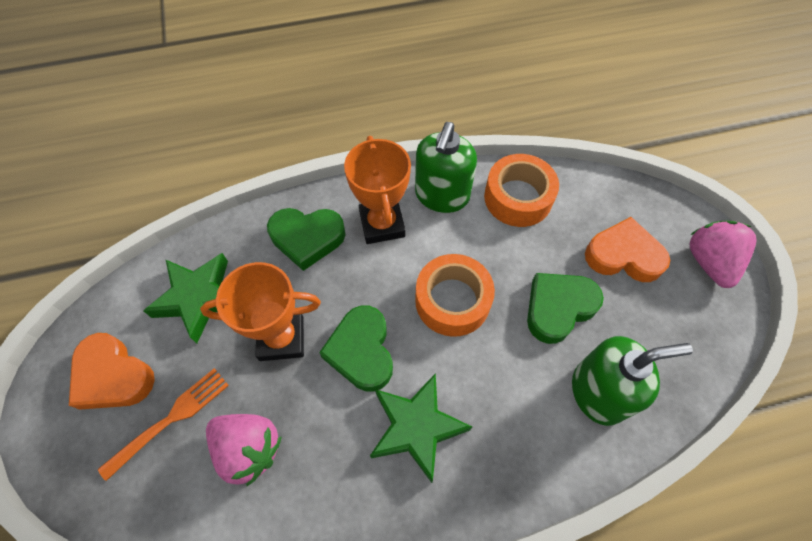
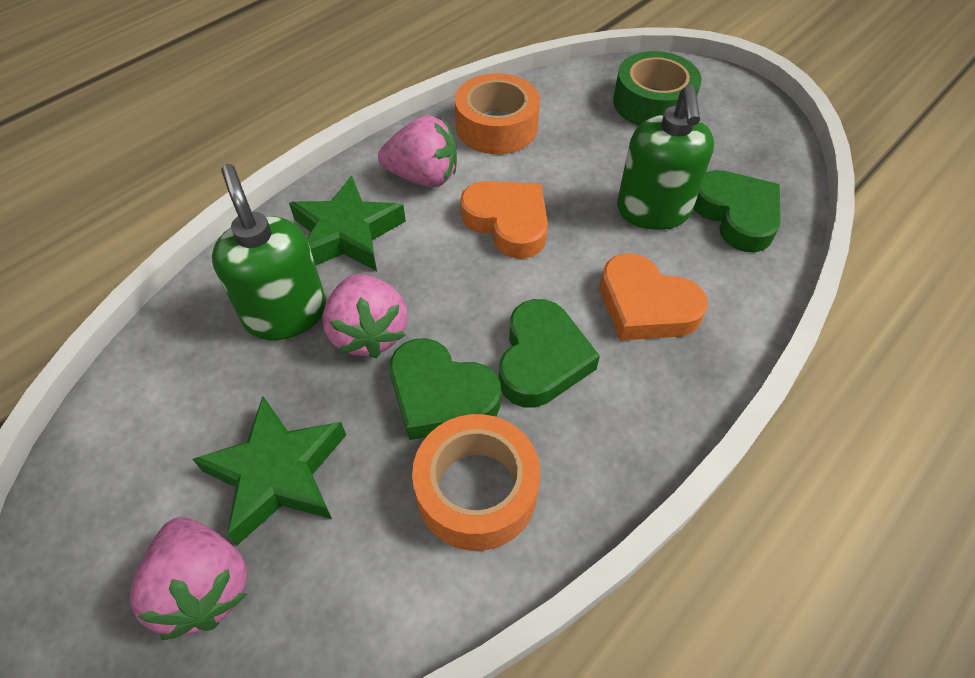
green tape: 0 -> 1
orange fork: 1 -> 0
orange trophy: 2 -> 0
pink strawberry: 2 -> 3

